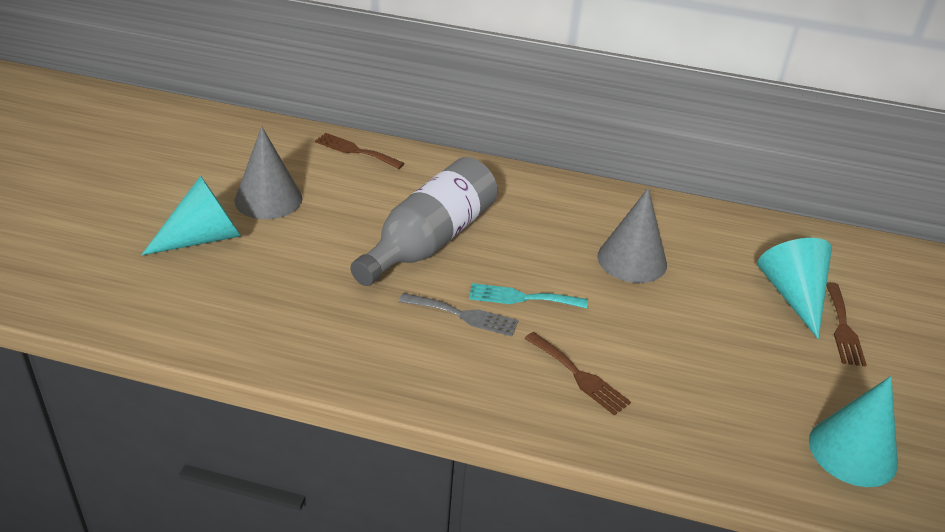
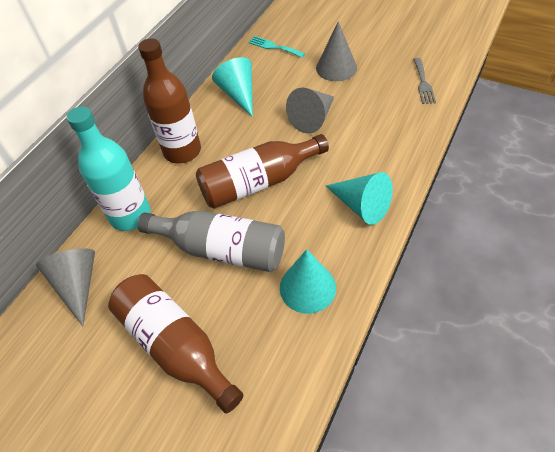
brown bottle: 0 -> 3
brown fork: 3 -> 0
grey cone: 2 -> 3
turquoise bottle: 0 -> 1

